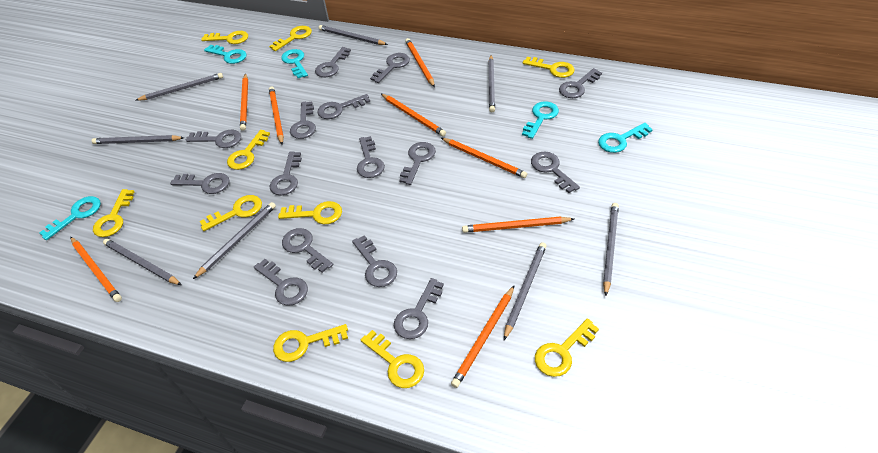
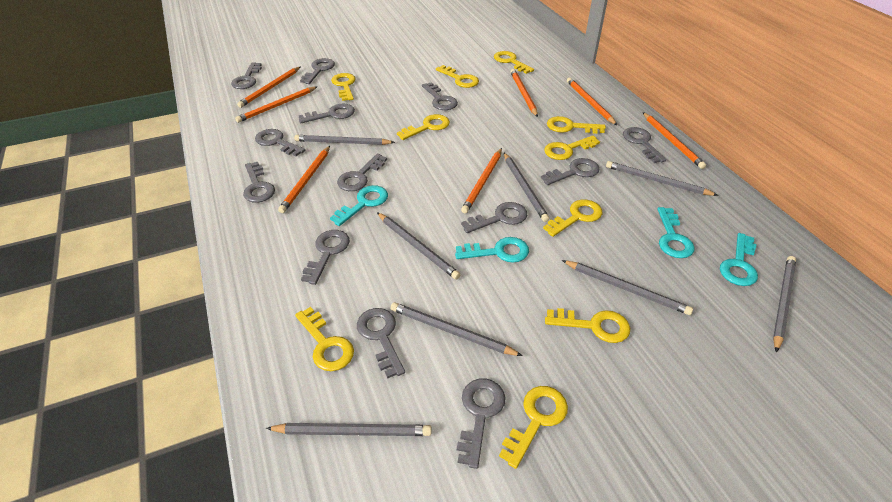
grey key: 15 -> 13
orange pencil: 8 -> 7
turquoise key: 5 -> 4

